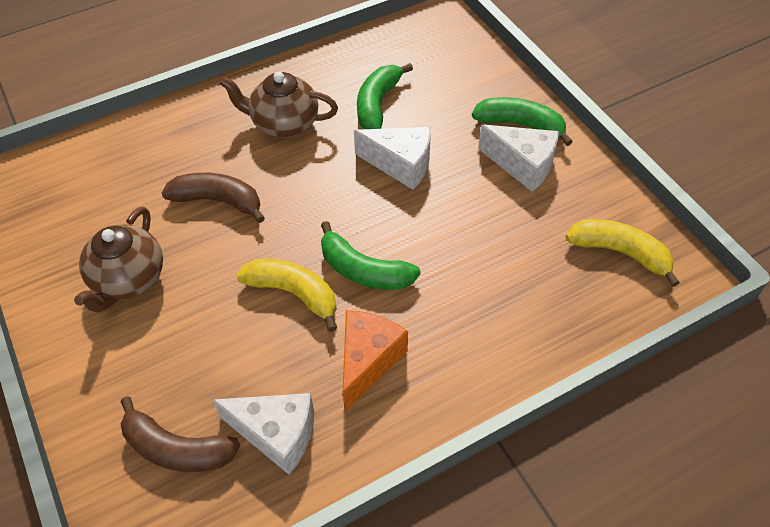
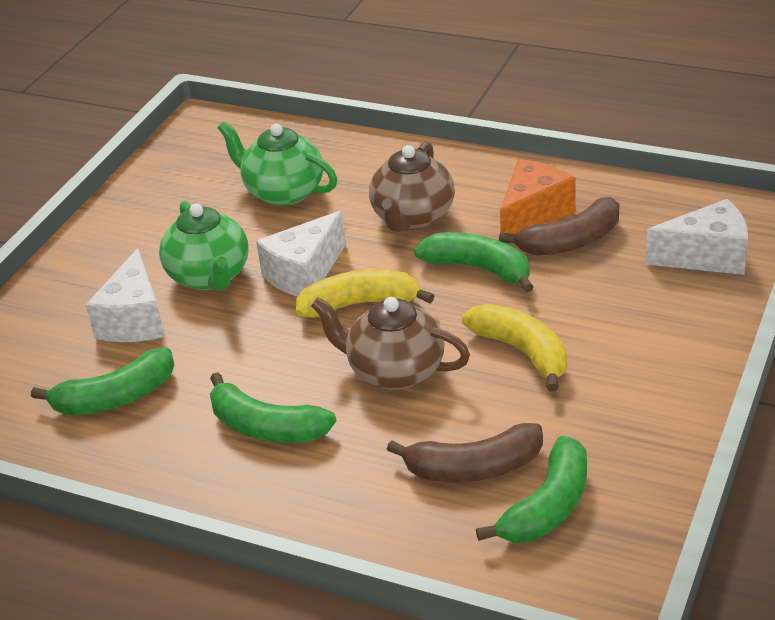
green banana: 3 -> 4
green teapot: 0 -> 2

